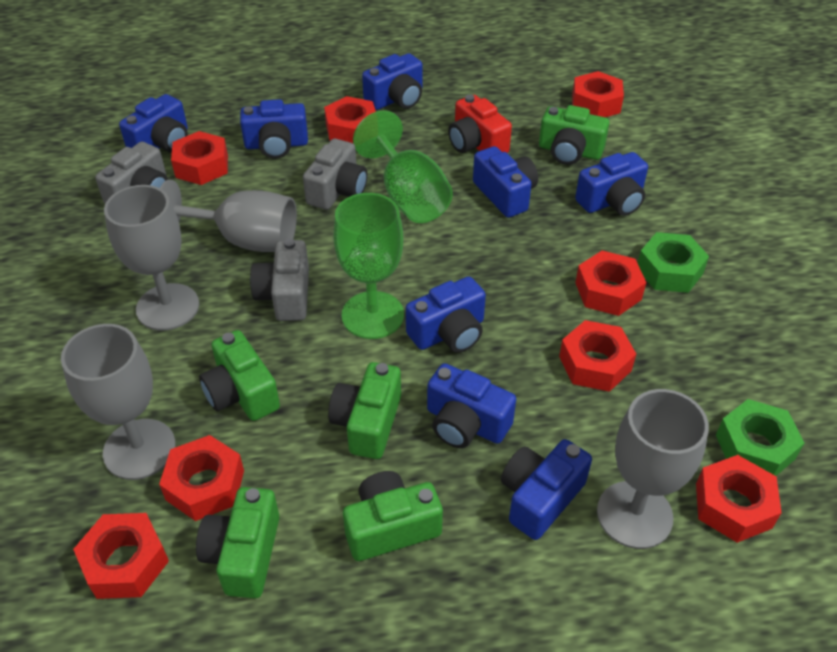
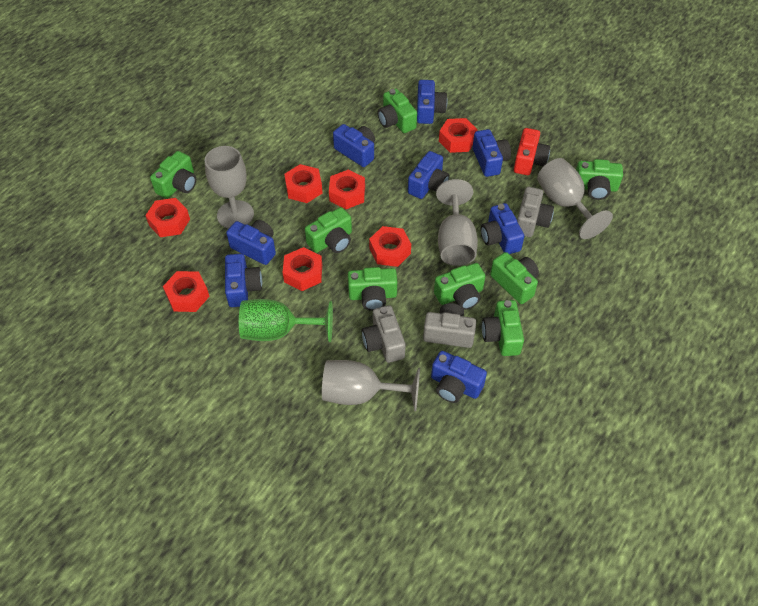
green camera: 5 -> 8
green goblet: 2 -> 1
green nut: 2 -> 0
red nut: 8 -> 7

